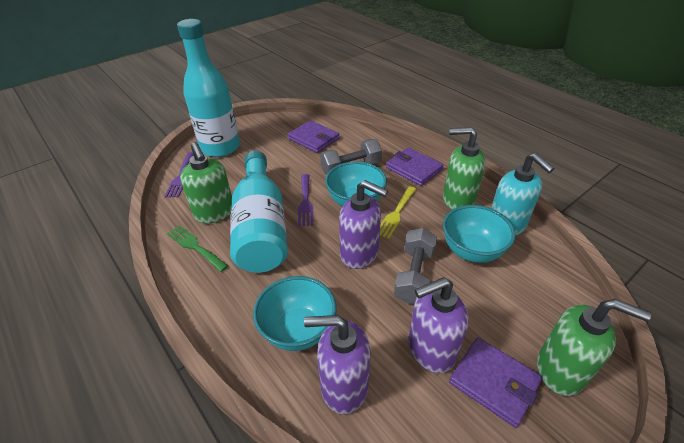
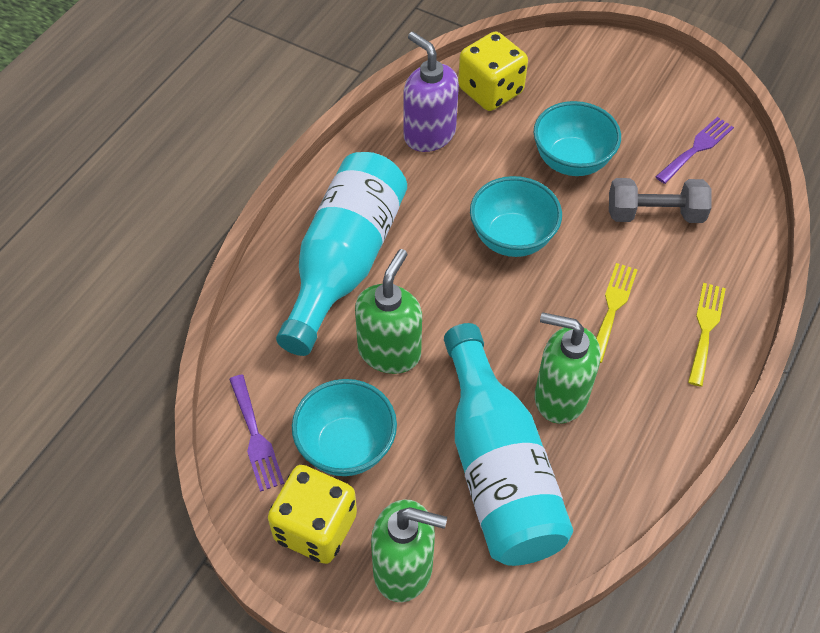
green fork: 1 -> 0
grey dumbbell: 2 -> 1
purple soap dispenser: 3 -> 1
purple wallet: 3 -> 0
turquoise soap dispenser: 1 -> 0
yellow dice: 0 -> 2
yellow fork: 1 -> 2

